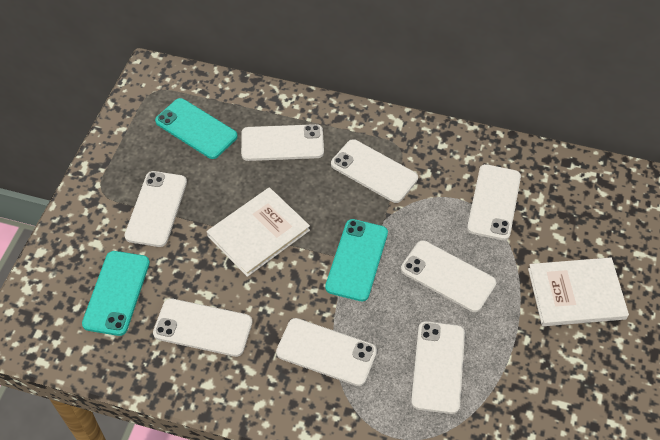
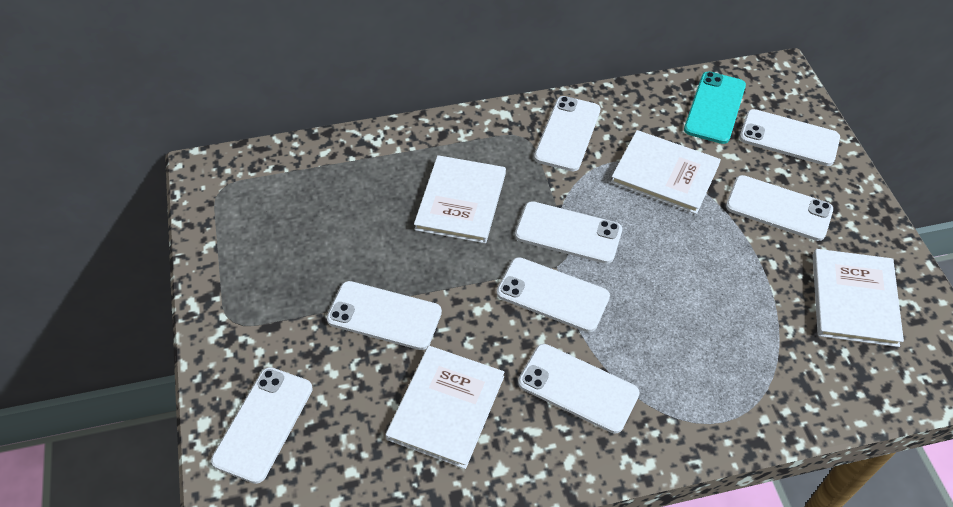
turquoise phone: 3 -> 1
white book: 2 -> 4

